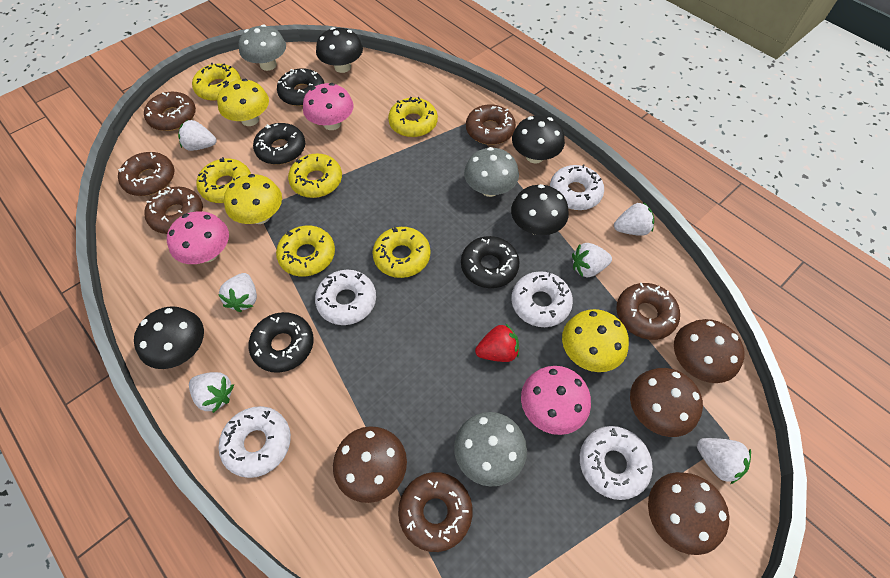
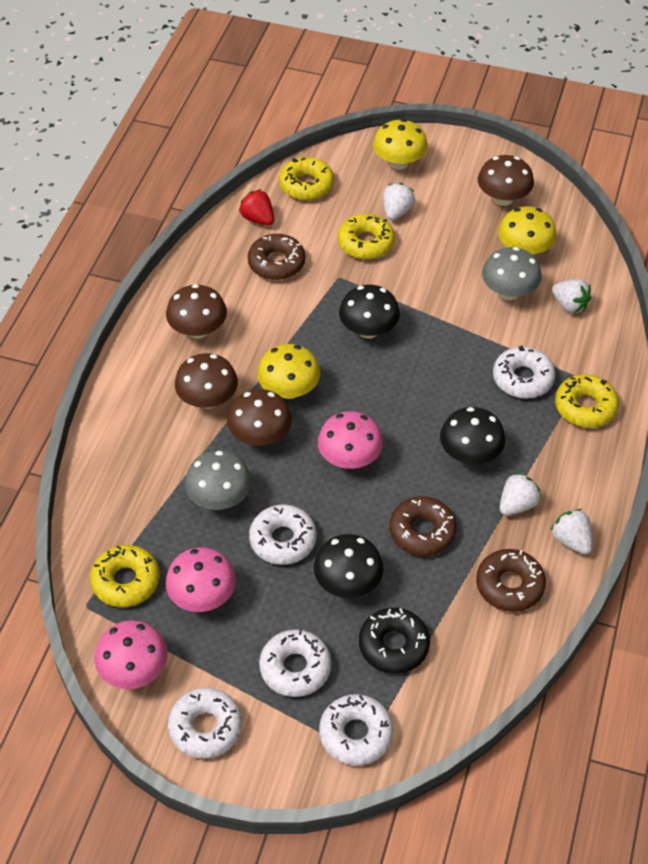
black donut: 4 -> 1
black mushroom: 4 -> 3
brown donut: 6 -> 3
grey mushroom: 3 -> 2
white strawberry: 6 -> 4
yellow donut: 6 -> 4

